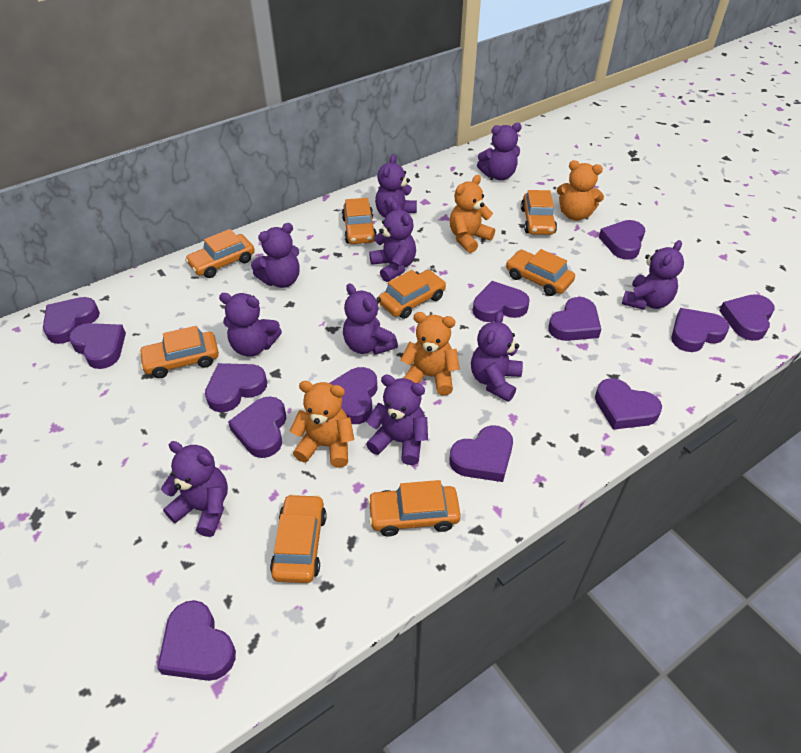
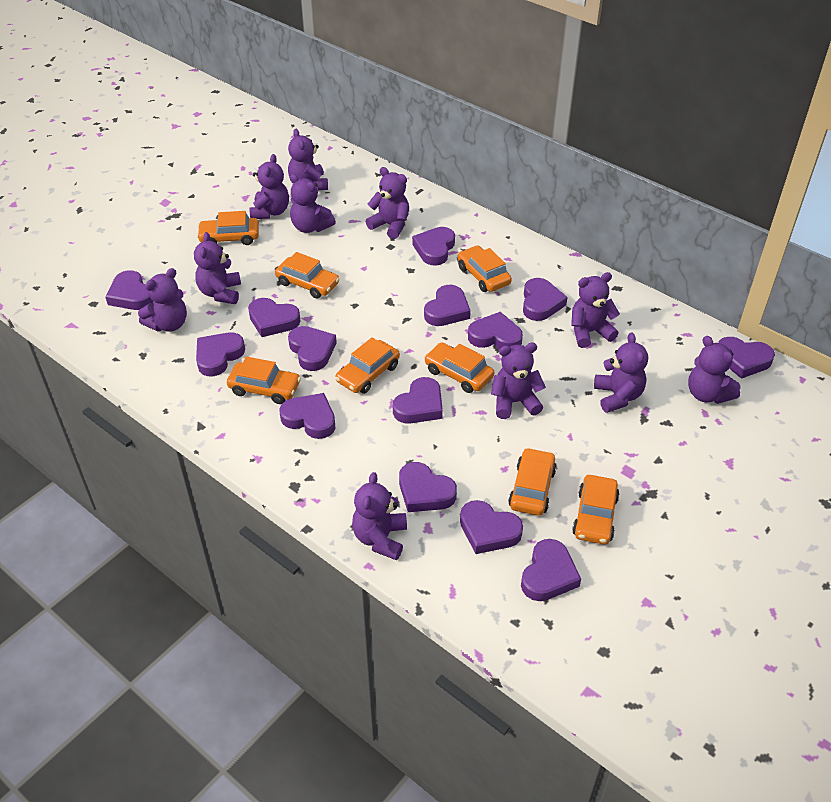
orange teddy bear: 4 -> 0
purple heart: 13 -> 14
purple teddy bear: 10 -> 11

